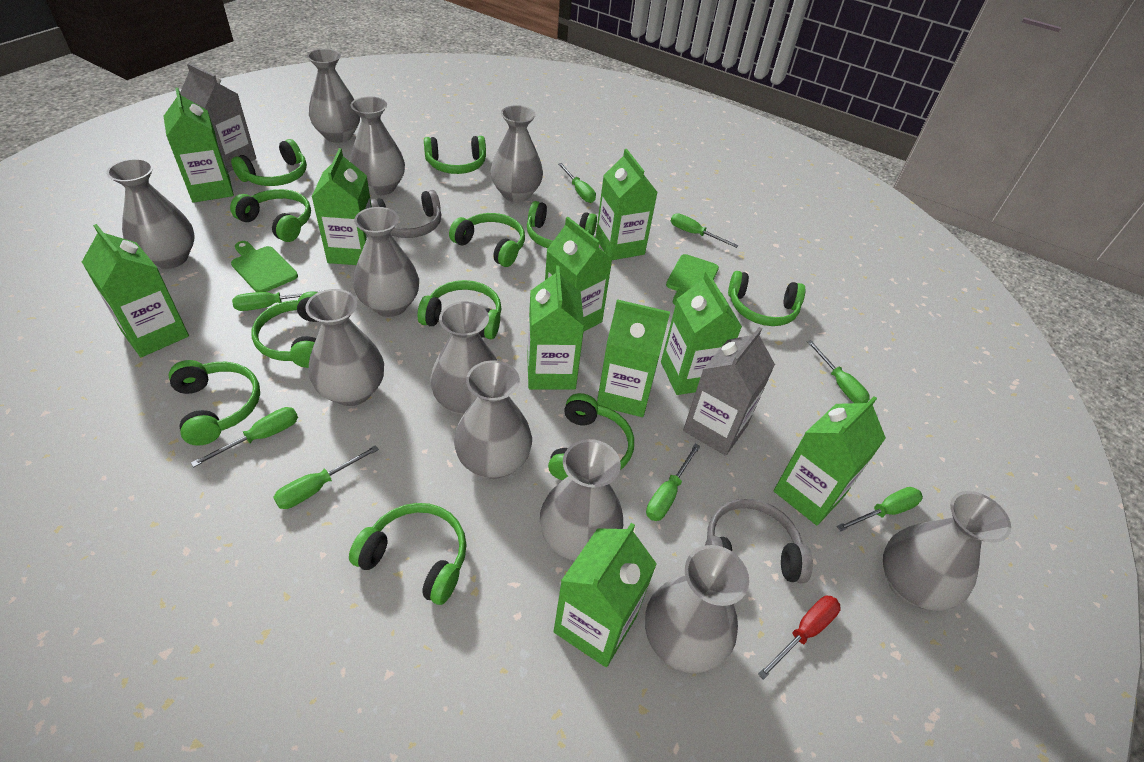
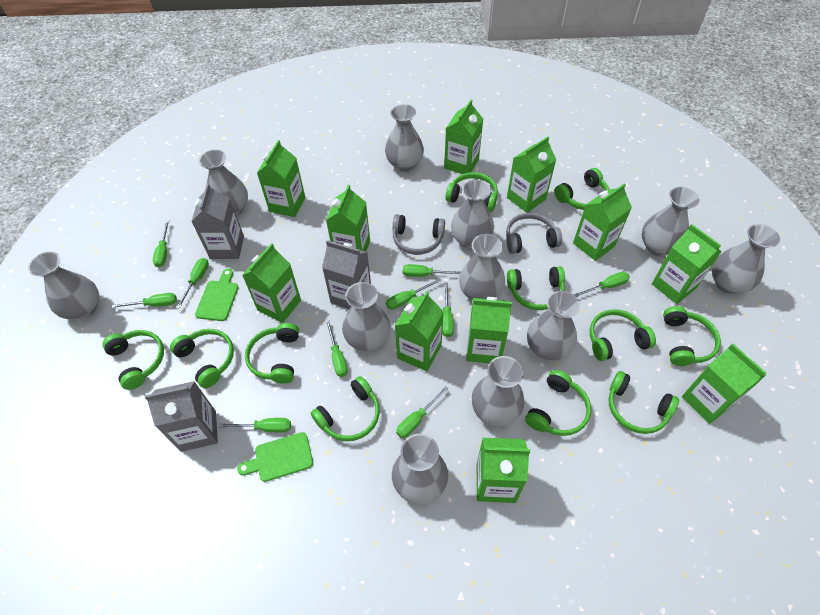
green carton: 10 -> 11
green screwdriver: 8 -> 10
grey carton: 2 -> 3
red screwdriver: 1 -> 0

